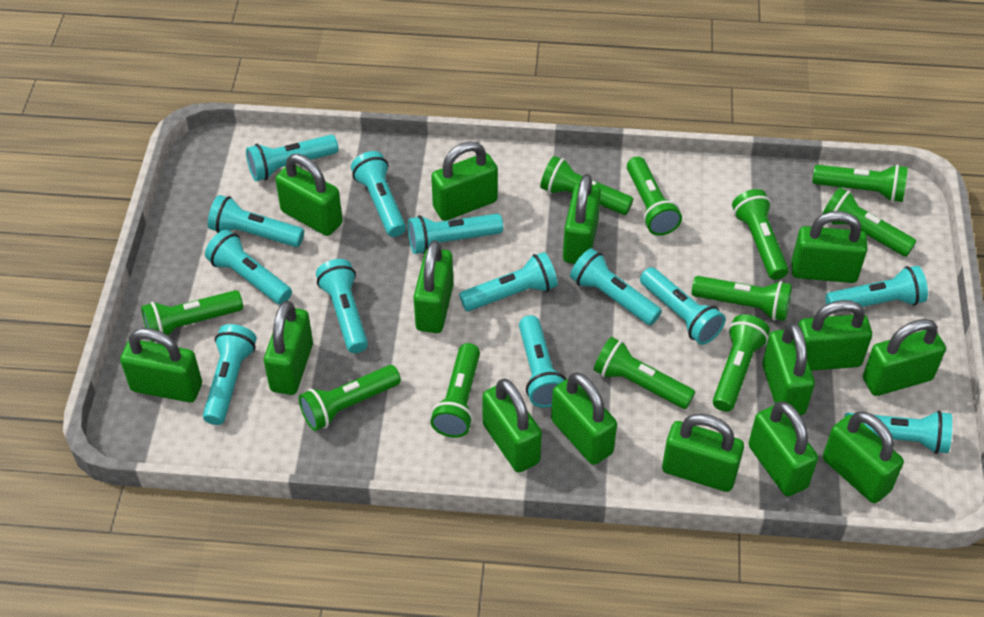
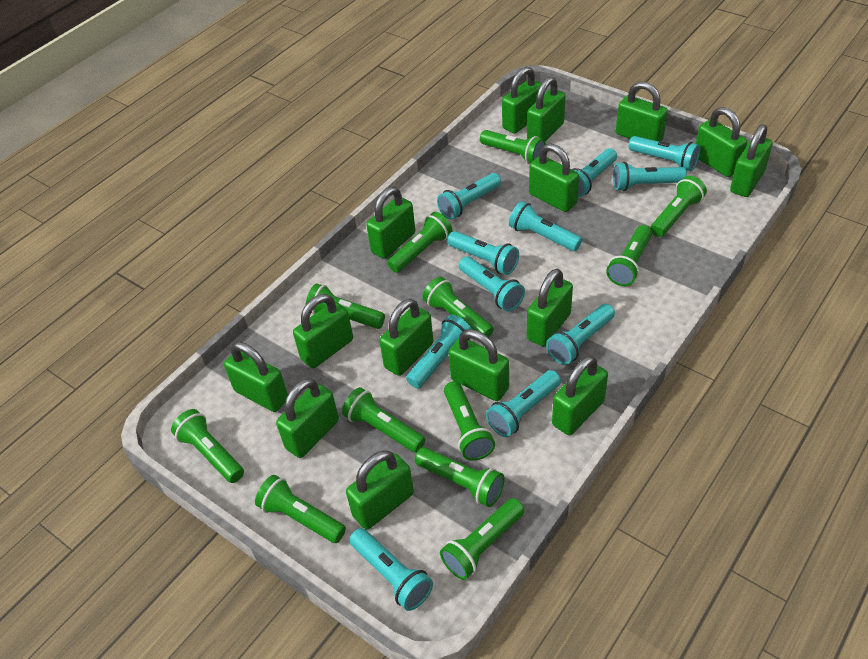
green flashlight: 11 -> 12
turquoise flashlight: 13 -> 11

